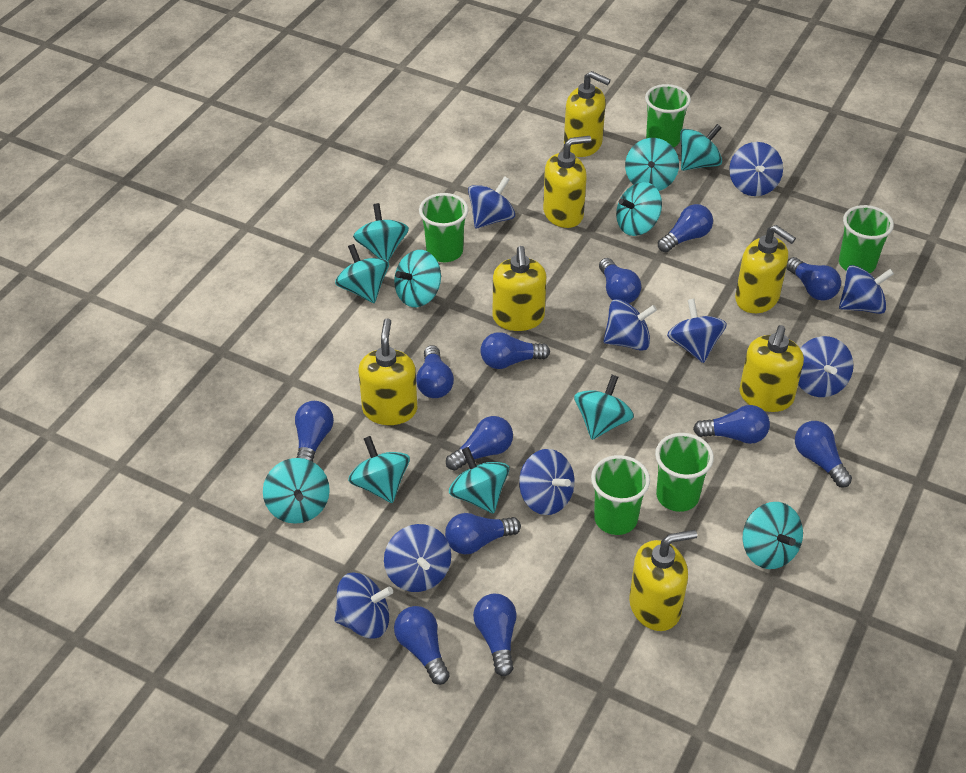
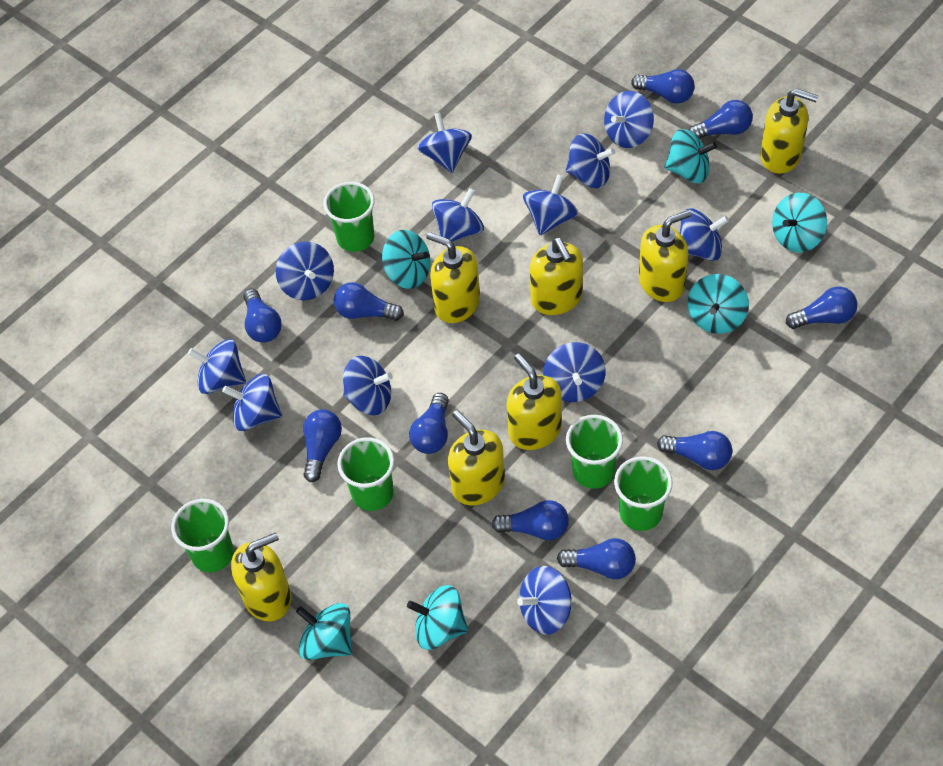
blue light bulb: 12 -> 10
blue spinning top: 9 -> 12
turquoise spinning top: 11 -> 6

